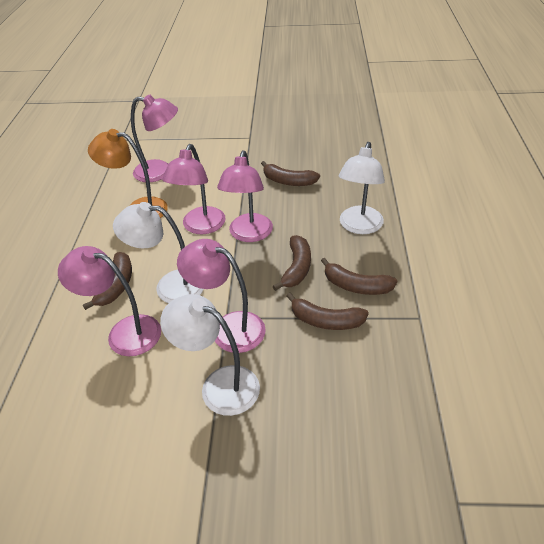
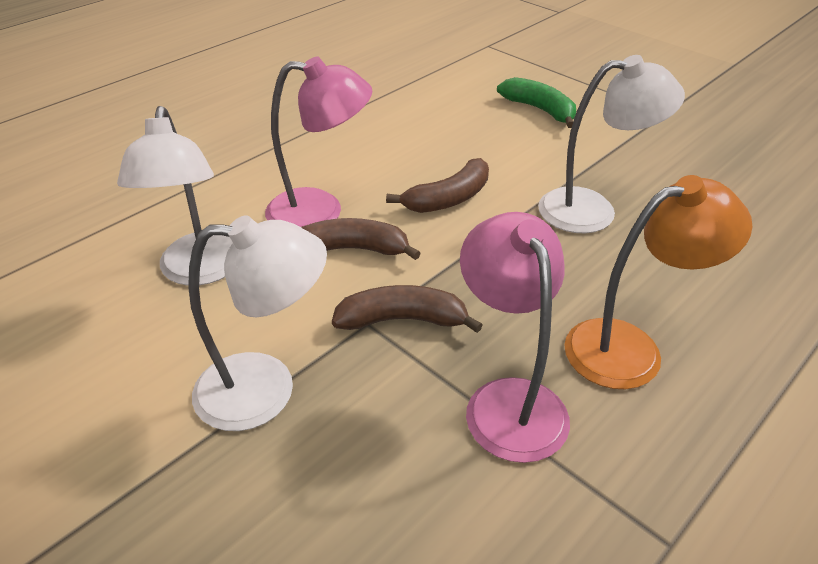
brown banana: 5 -> 3
green banana: 0 -> 1
pink lamp: 5 -> 2

